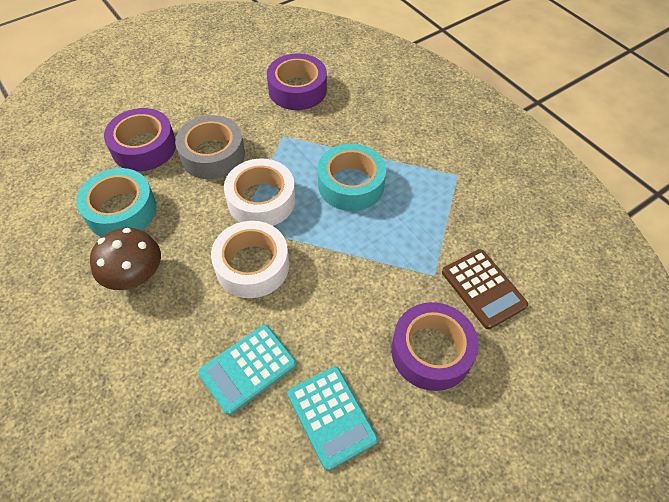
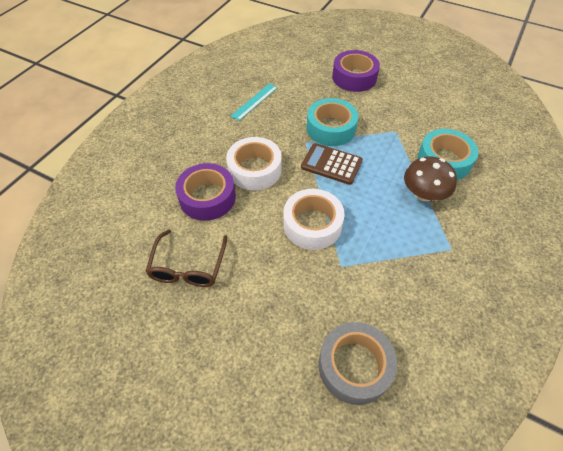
brown glasses: 0 -> 1
purple tape: 3 -> 2
turquoise calculator: 2 -> 0
turquoise ruler: 0 -> 1

